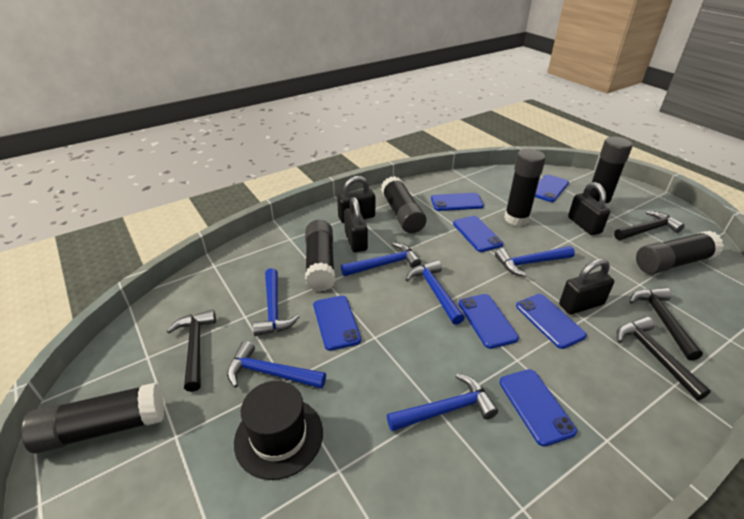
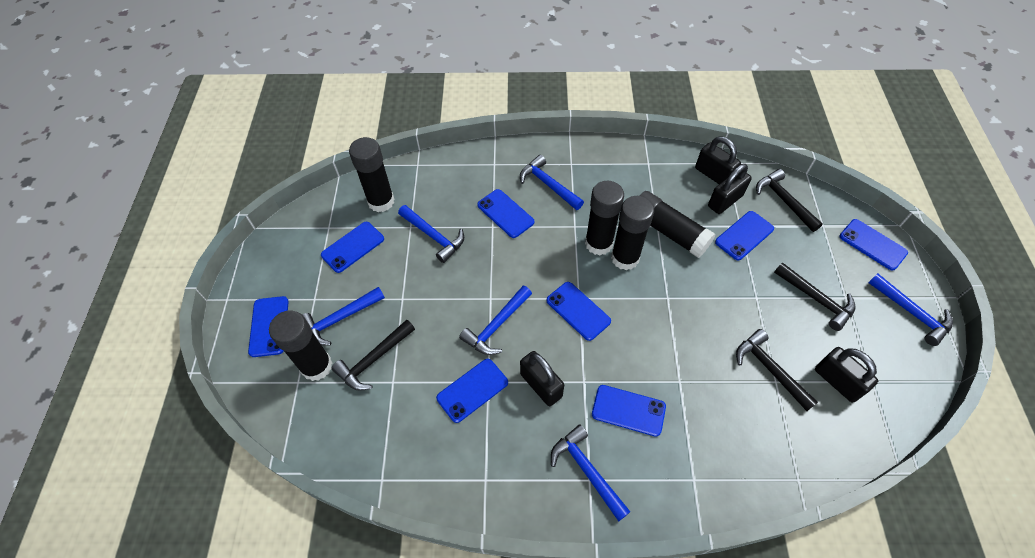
black glue stick: 6 -> 5
black hat: 1 -> 0
blue phone: 7 -> 8

